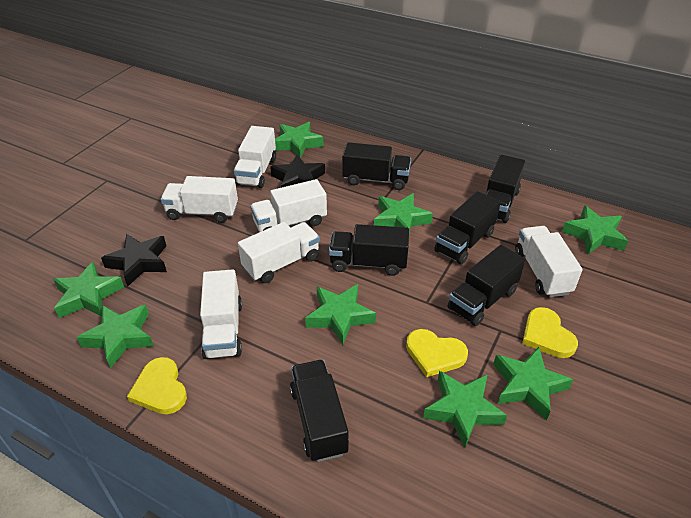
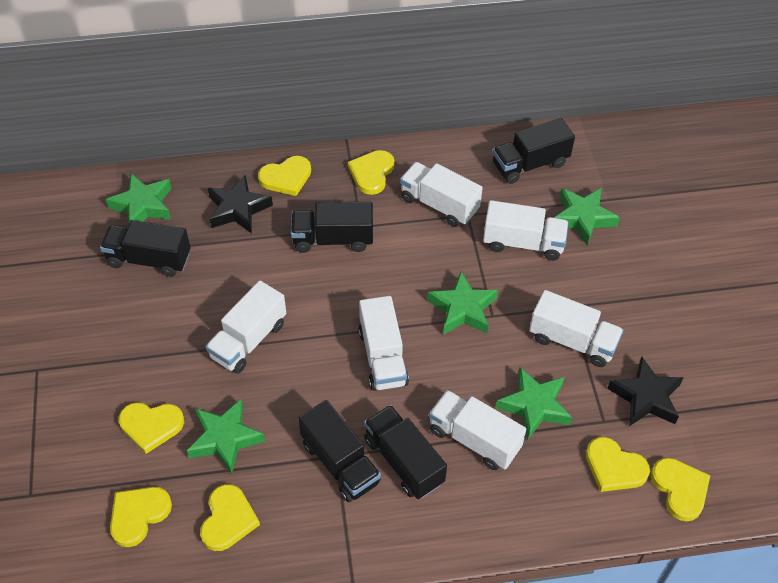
black truck: 6 -> 5
green star: 8 -> 5
yellow heart: 3 -> 7

